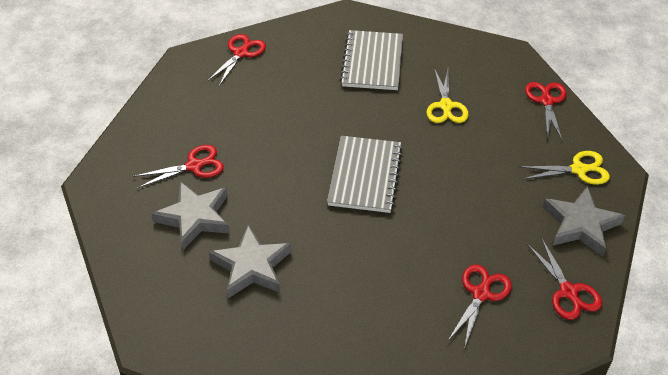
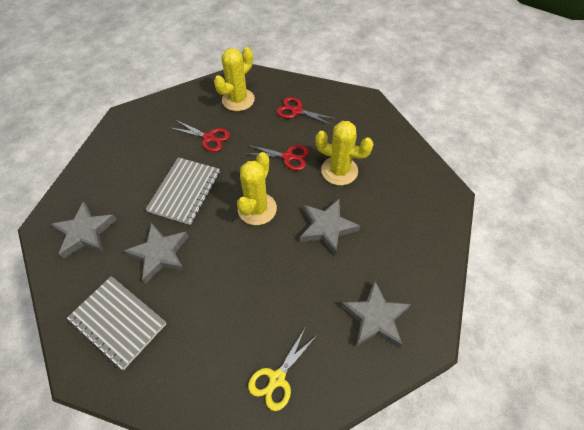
grey star: 3 -> 4
red scissors: 5 -> 3
yellow cactus: 0 -> 3
yellow scissors: 2 -> 1

